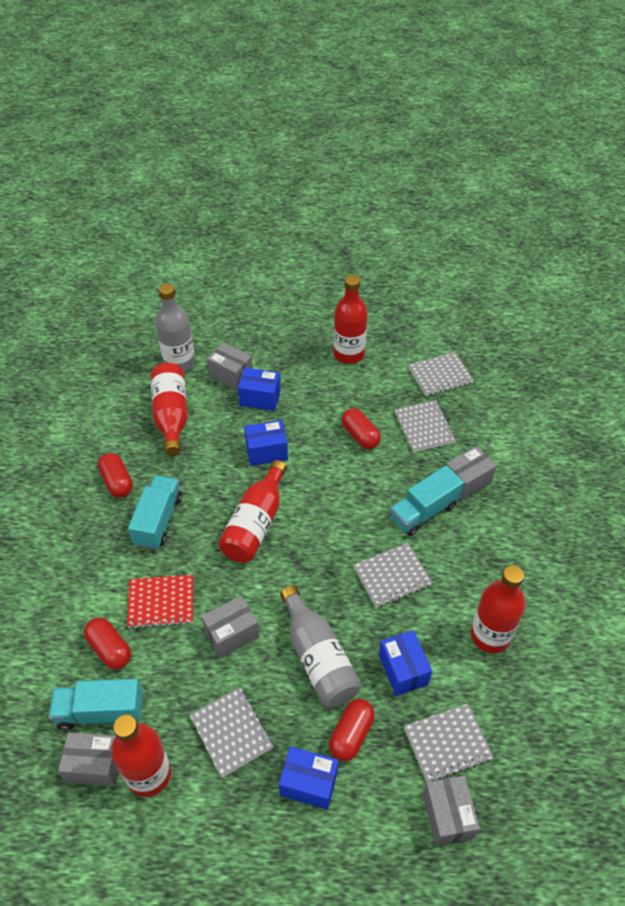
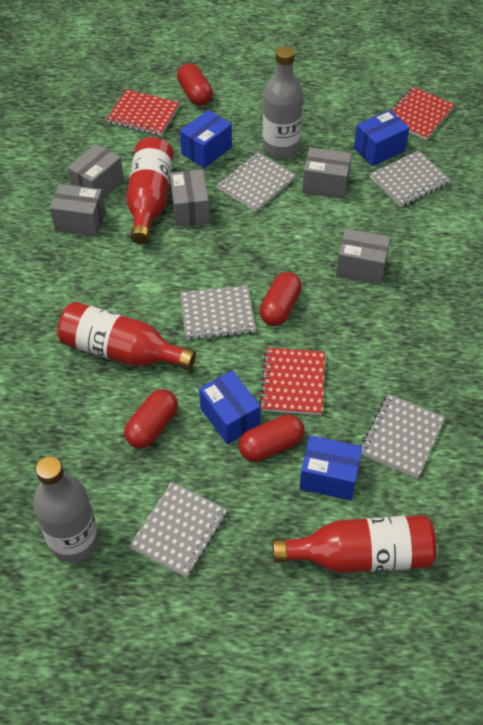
red bottle: 5 -> 3
red notebook: 1 -> 3
turquoise truck: 3 -> 0

